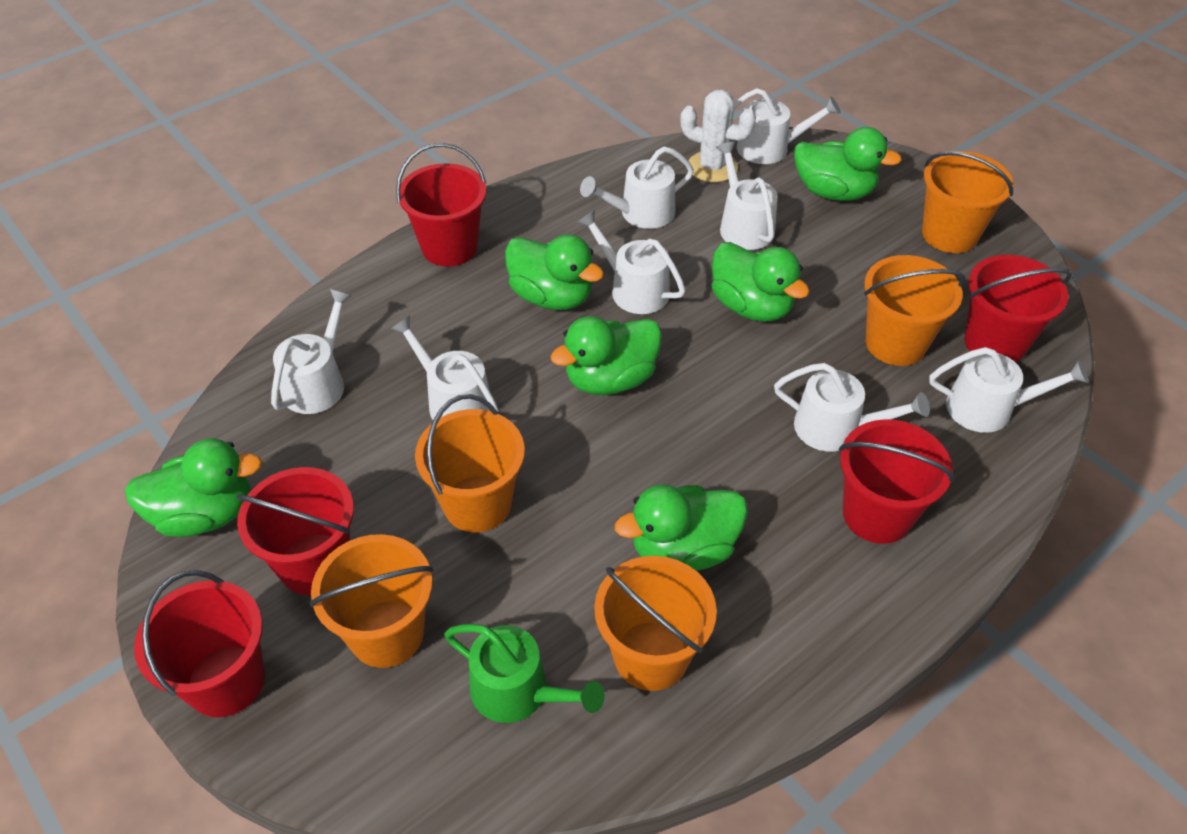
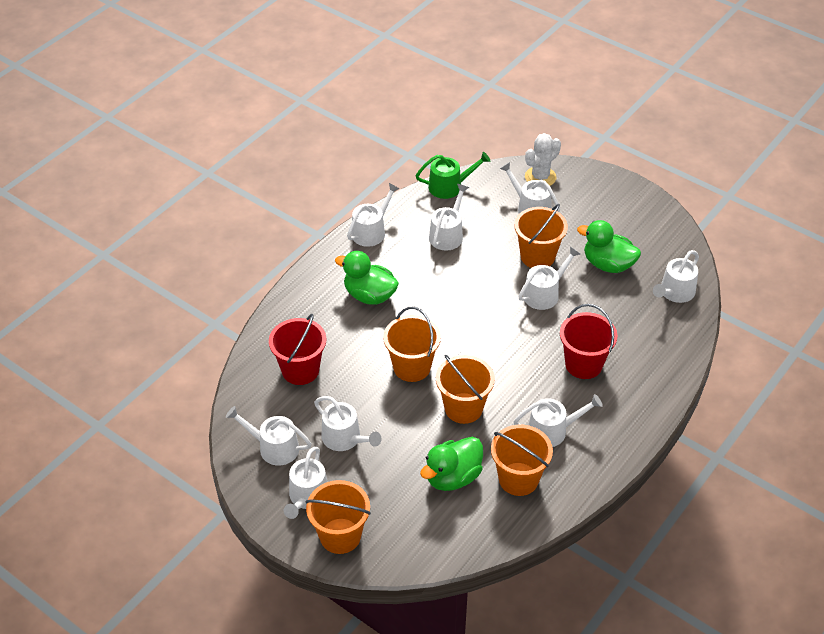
green duck: 6 -> 3
red bucket: 5 -> 2
white watering can: 8 -> 9

